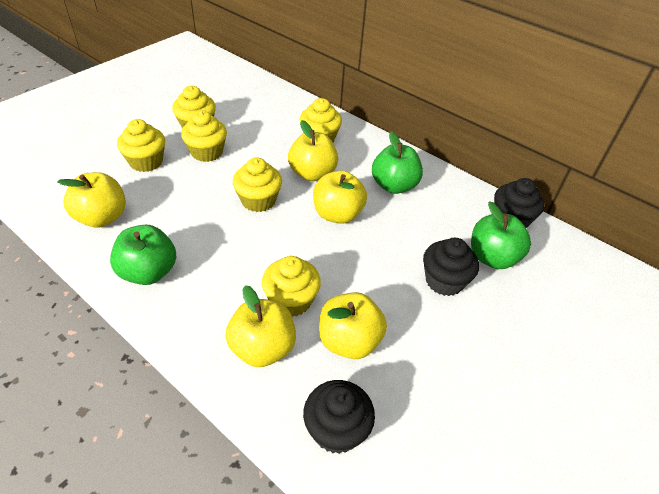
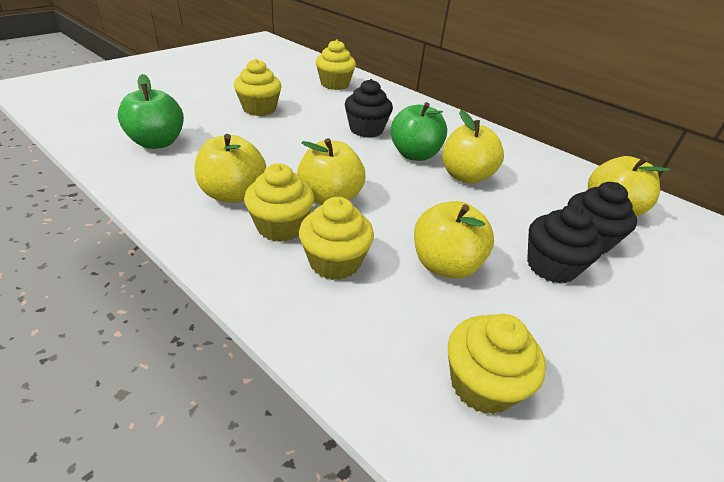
green apple: 3 -> 2
yellow cupcake: 6 -> 5

